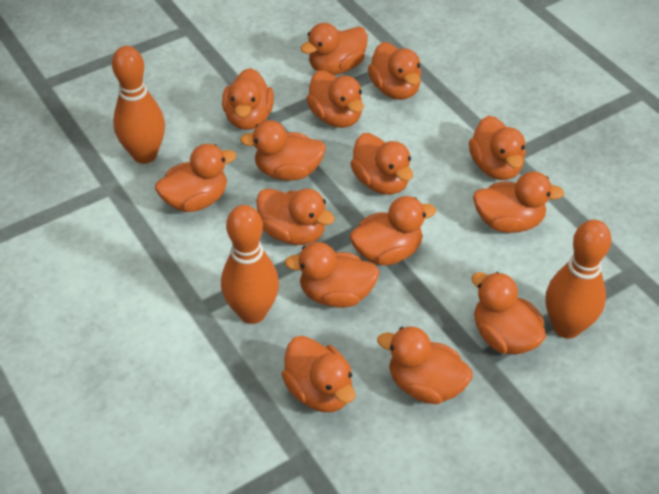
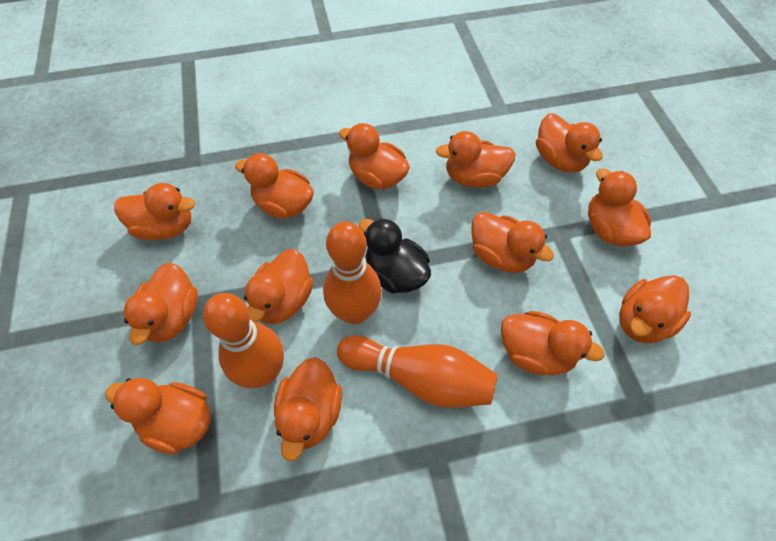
black duck: 0 -> 1
orange duck: 15 -> 13

